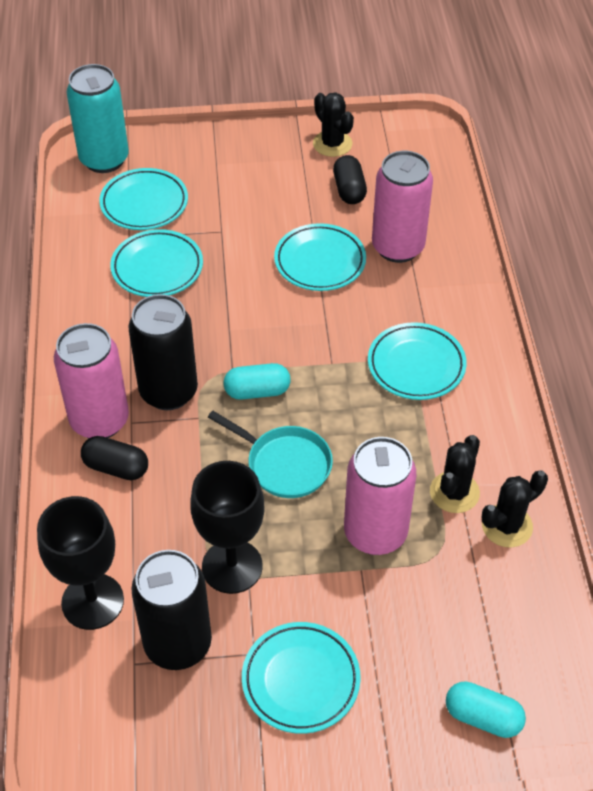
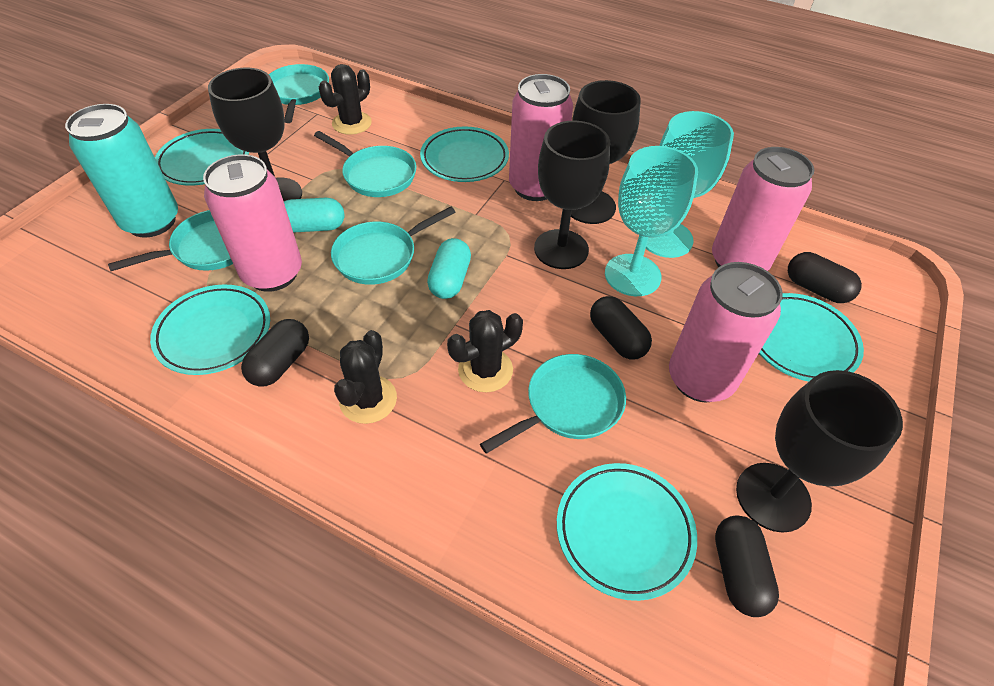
black can: 2 -> 0
black capsule: 2 -> 4
black goblet: 2 -> 4
pink can: 3 -> 4
turquoise goblet: 0 -> 2
turquoise pan: 1 -> 5

